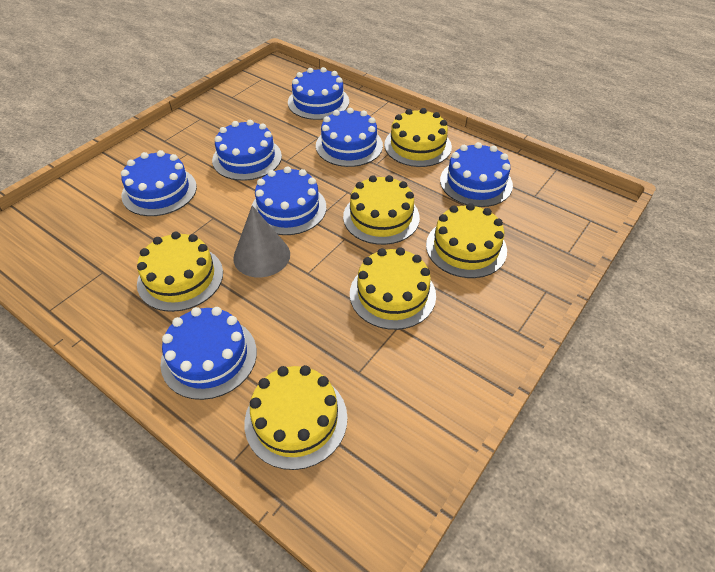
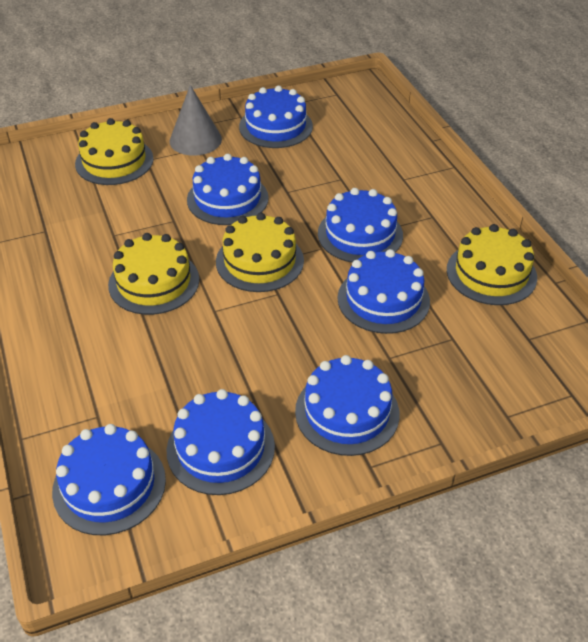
yellow cake: 6 -> 4

